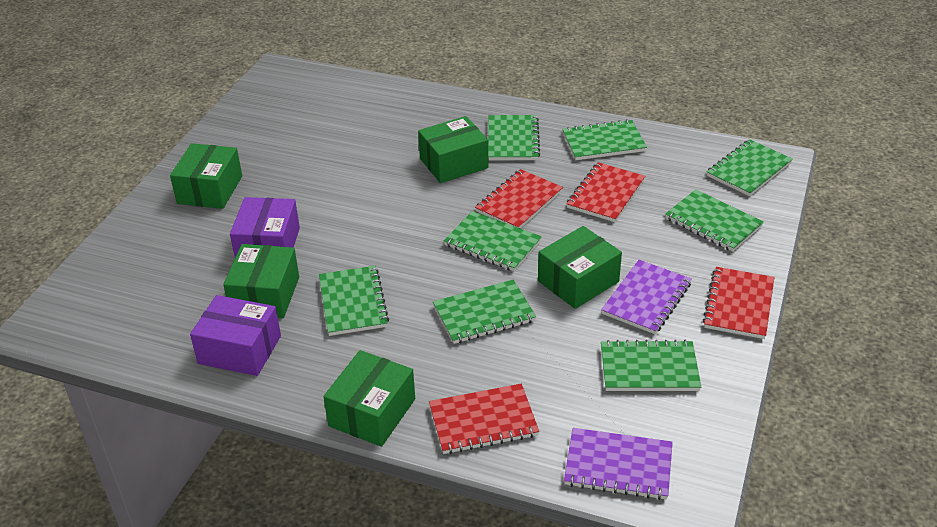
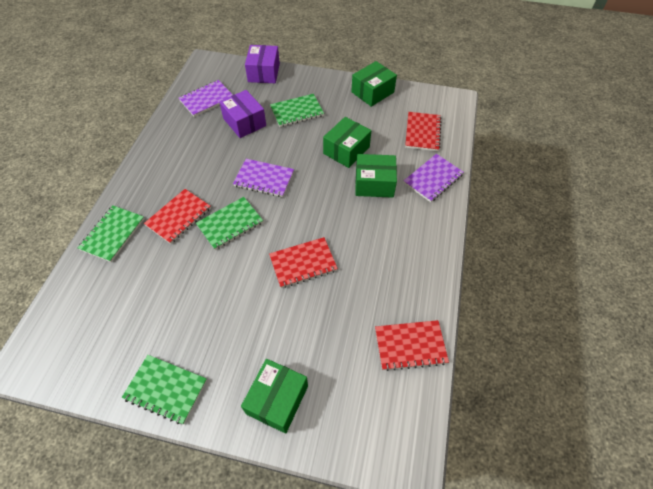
green box: 5 -> 4
green notebook: 8 -> 4
purple notebook: 2 -> 3

